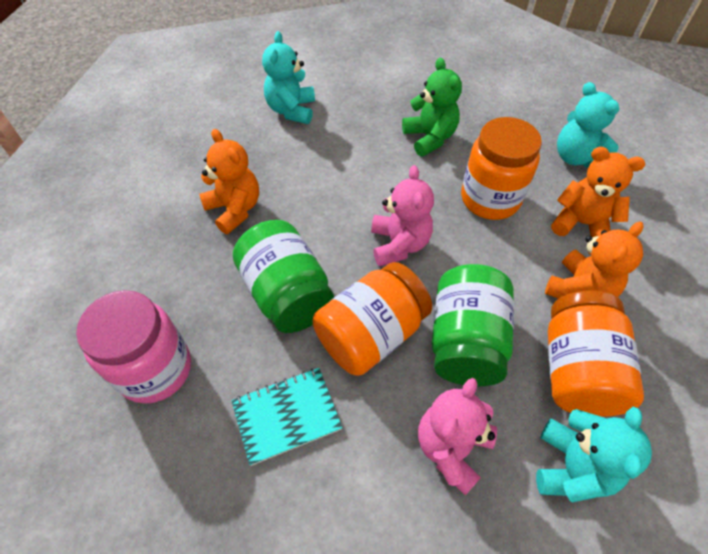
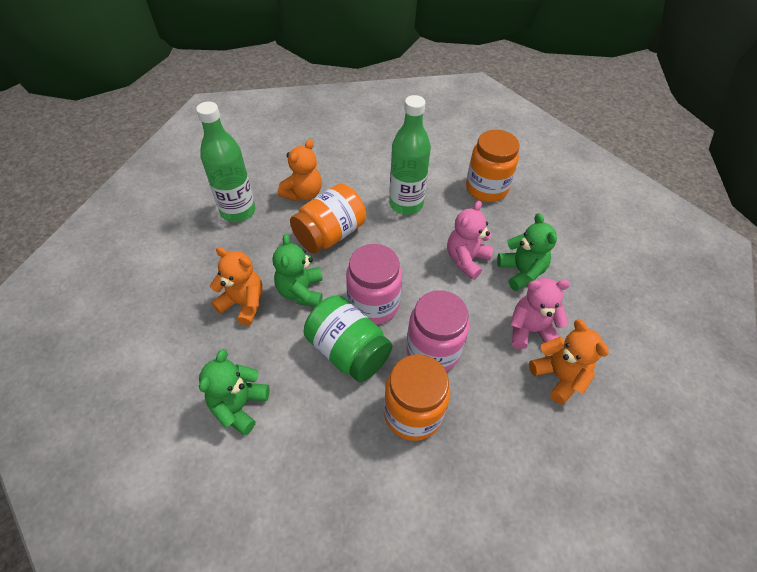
green bottle: 0 -> 2
green jar: 2 -> 1
green teddy bear: 1 -> 3
pink jar: 1 -> 2
turquoise notebook: 1 -> 0
turquoise teddy bear: 3 -> 0

